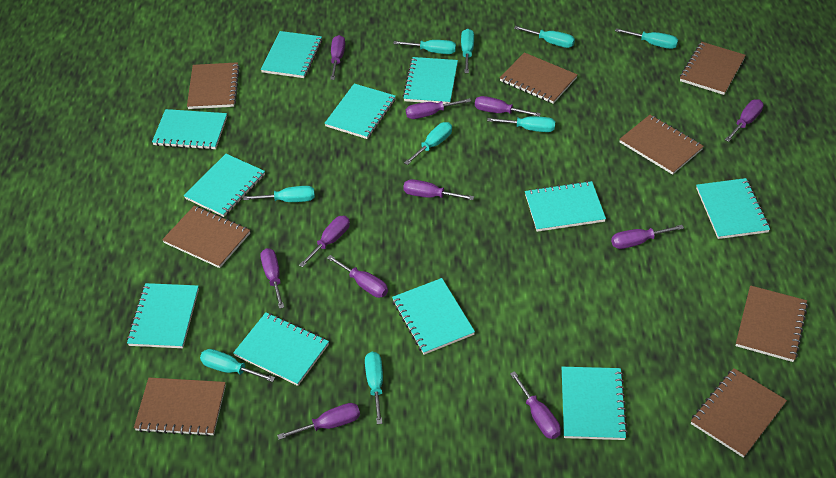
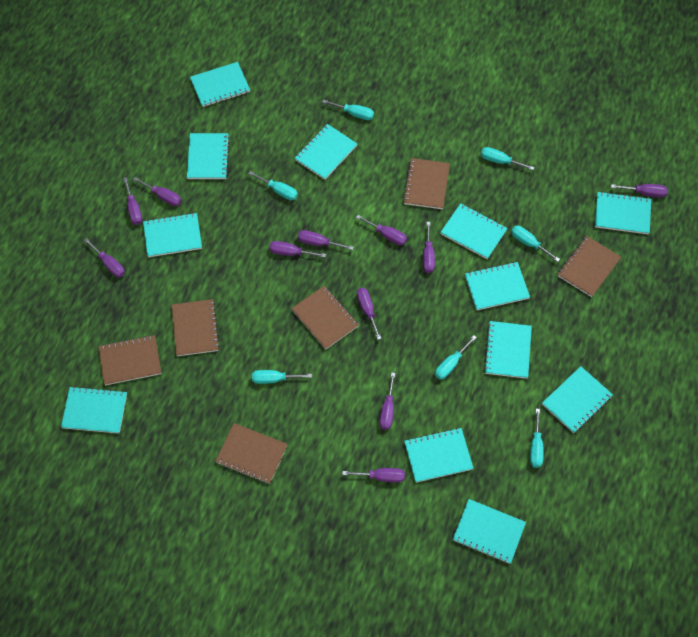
brown notebook: 8 -> 6
turquoise notebook: 11 -> 12
turquoise screwdriver: 9 -> 7

